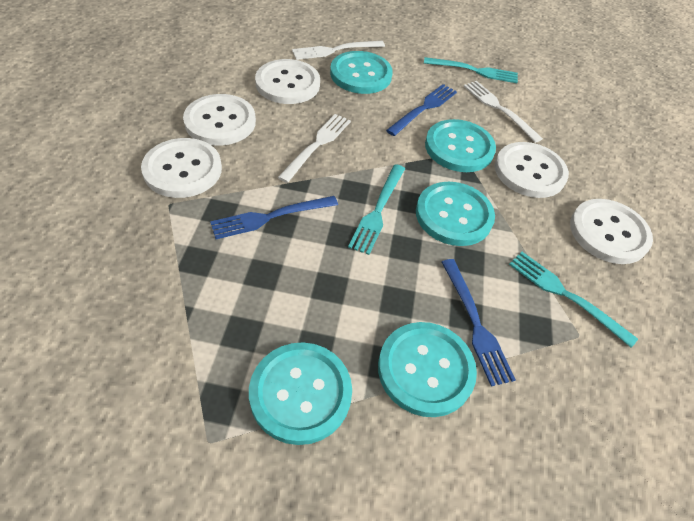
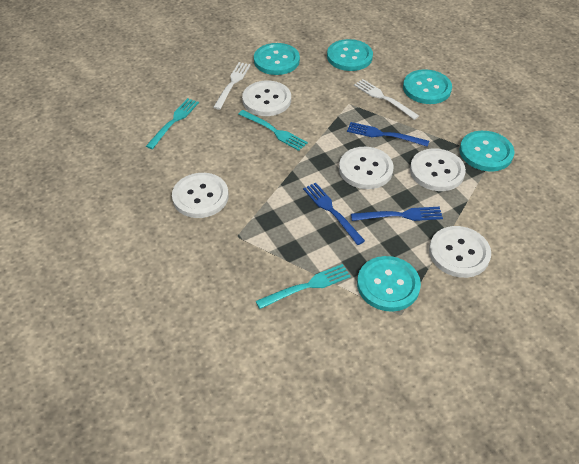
white fork: 3 -> 2

